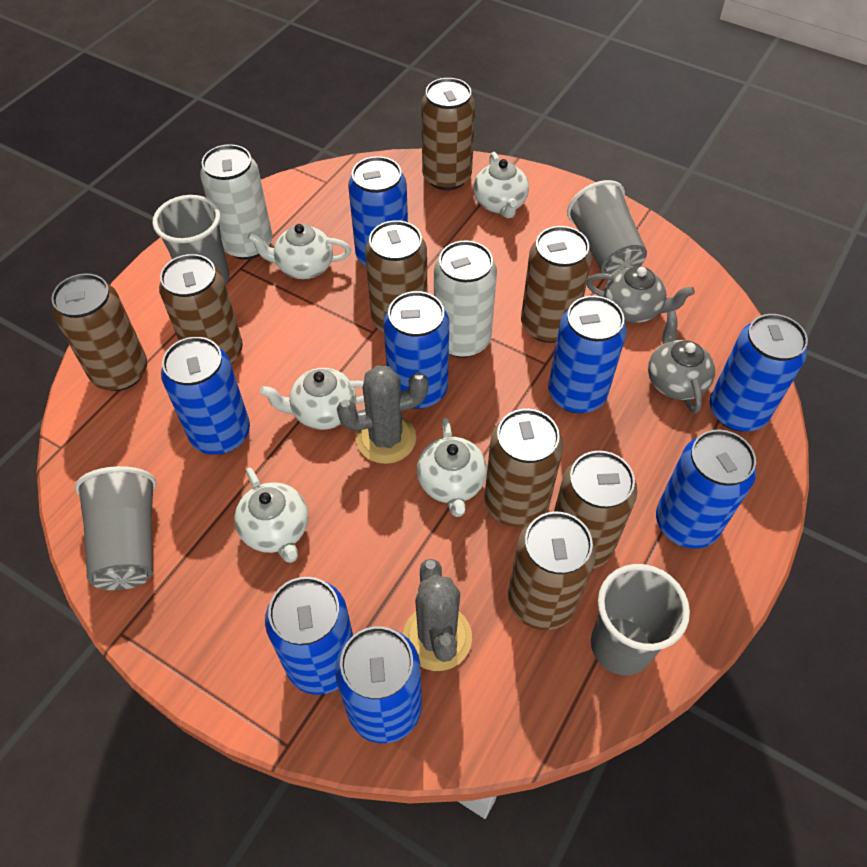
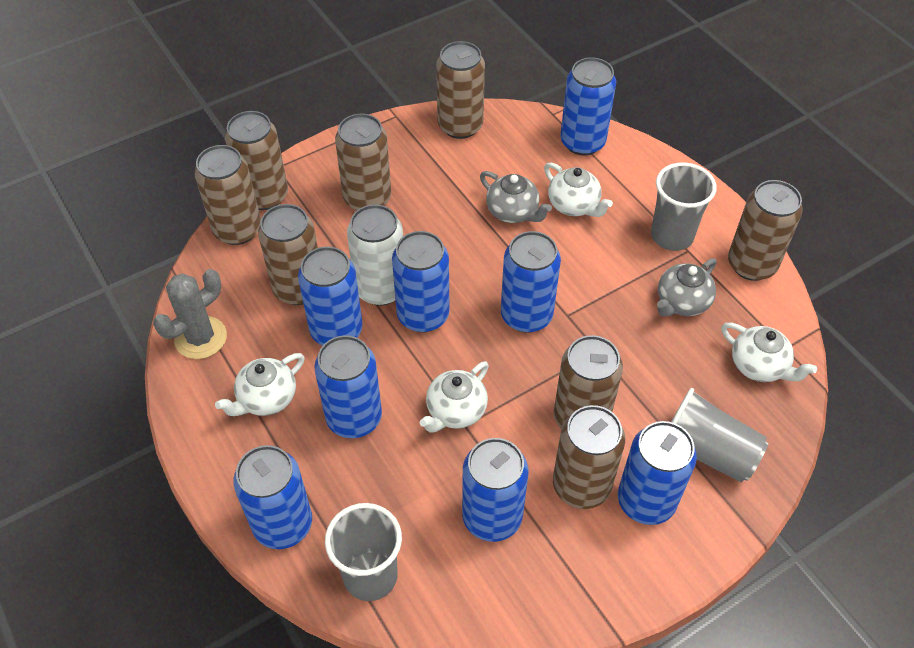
grey cactus: 2 -> 1
grey cup: 4 -> 3
white can: 2 -> 1
white teapot: 5 -> 4

